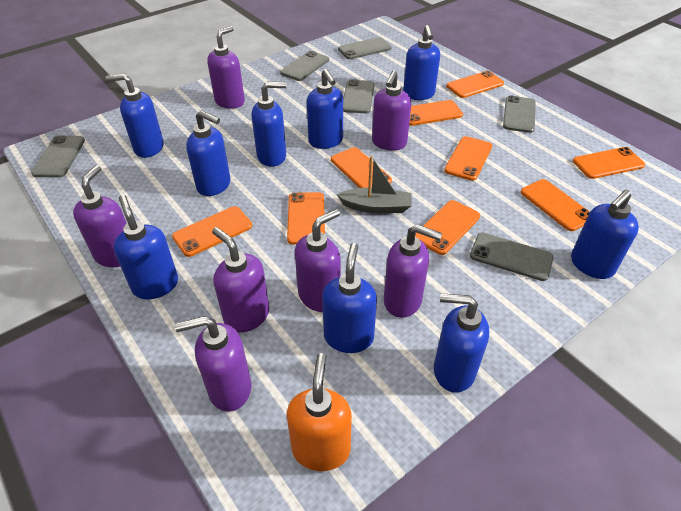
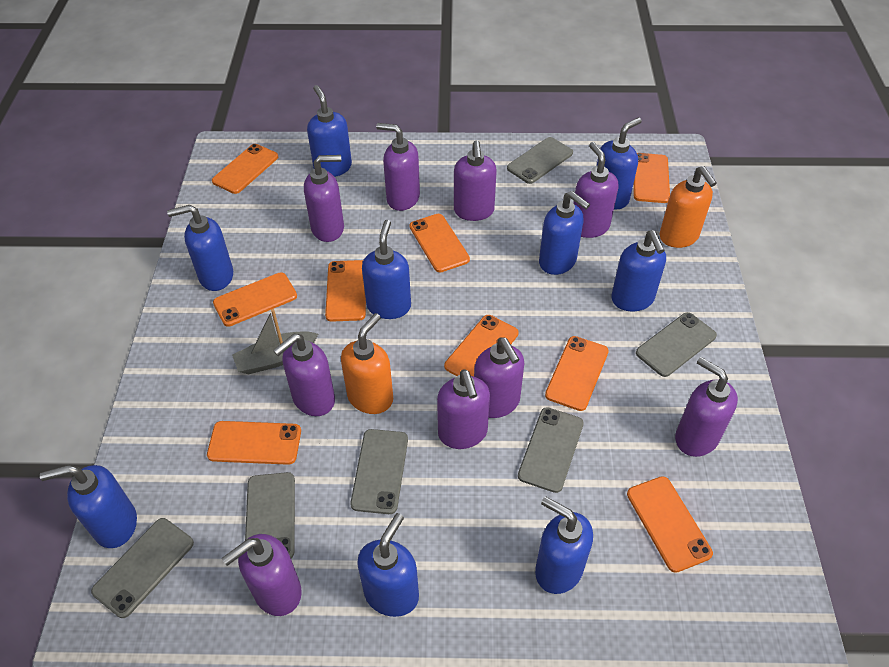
orange soap dispenser: 1 -> 2
purple soap dispenser: 7 -> 9

